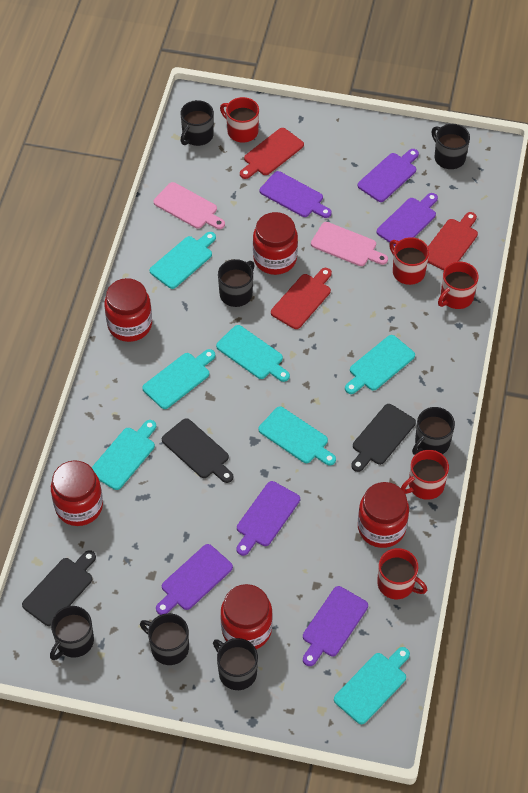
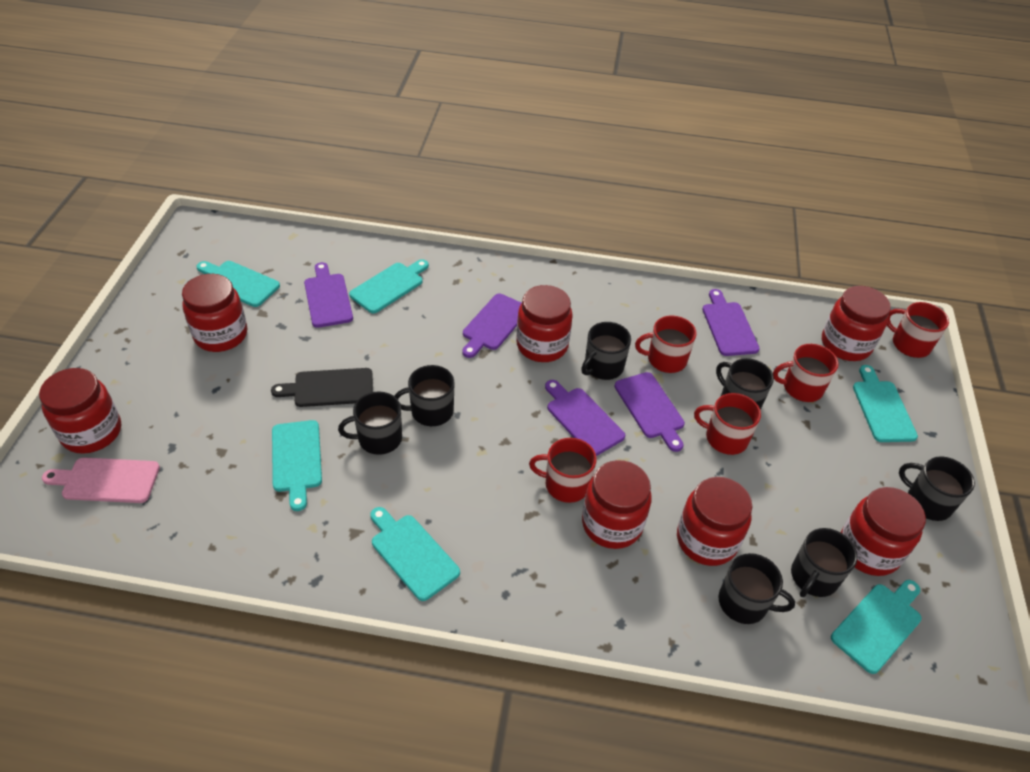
black cutting board: 3 -> 1
pink cutting board: 2 -> 1
purple cutting board: 6 -> 5
red cutting board: 3 -> 0
red jar: 5 -> 7
turquoise cutting board: 7 -> 6

